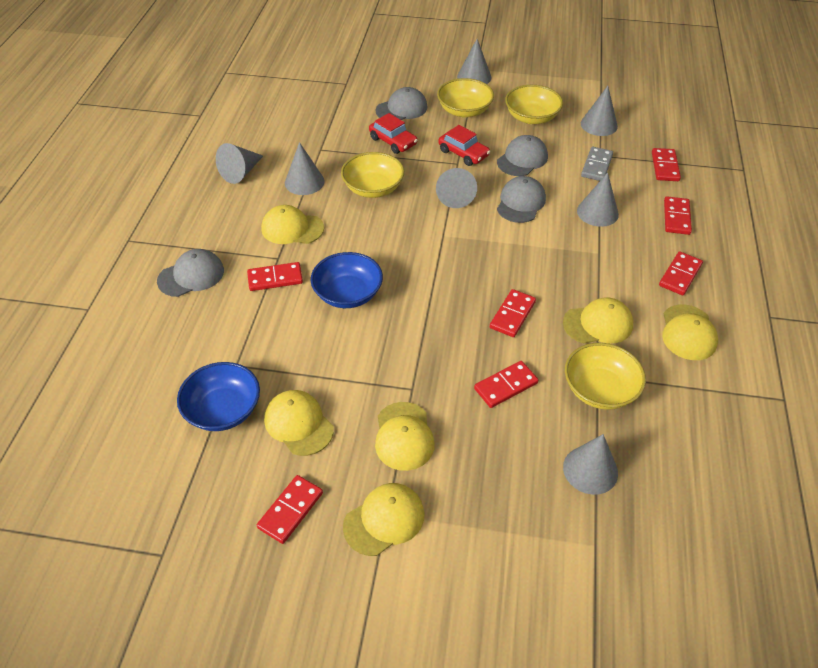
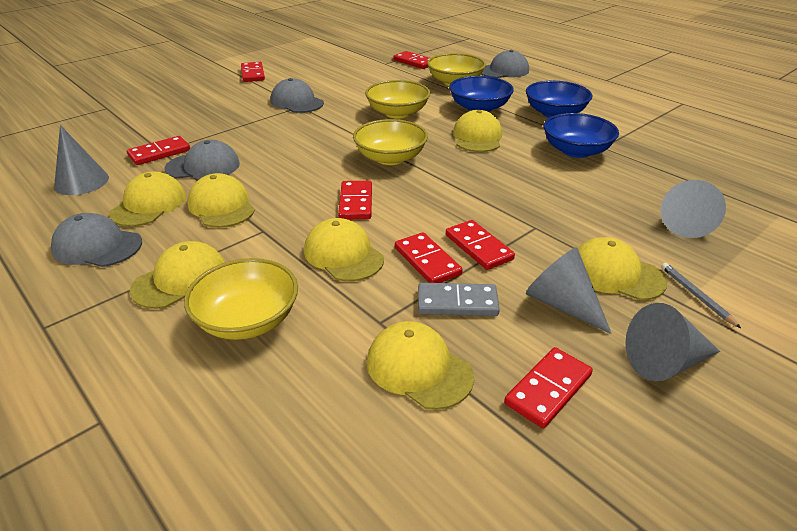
blue bowl: 2 -> 3
grey cone: 7 -> 4
grey pencil: 0 -> 1
red car: 2 -> 0
yellow cap: 6 -> 7

